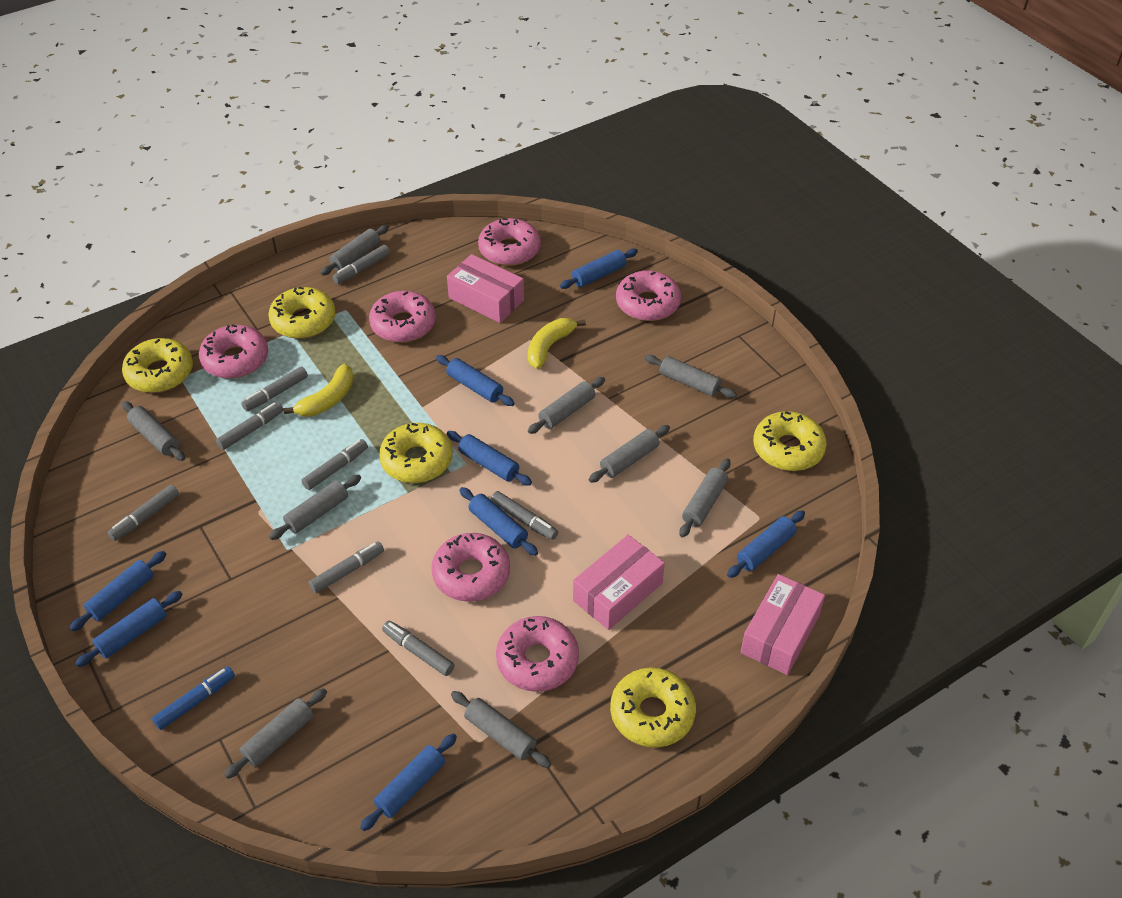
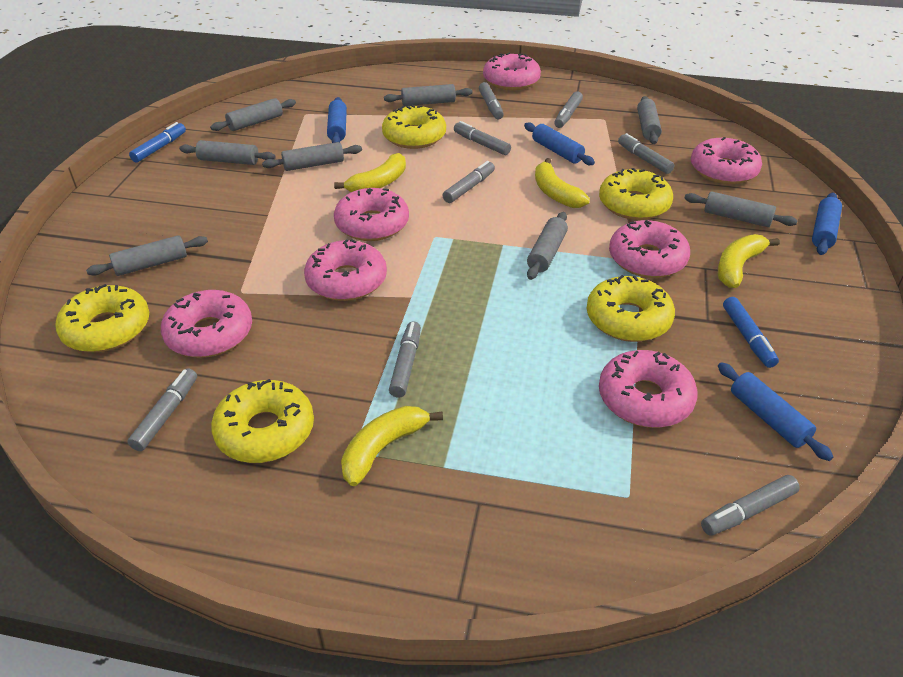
blue marker: 1 -> 2
blue rolling pin: 8 -> 4
grey rolling pin: 9 -> 8
pink box: 3 -> 0
pink donut: 6 -> 7
yellow banana: 2 -> 4

